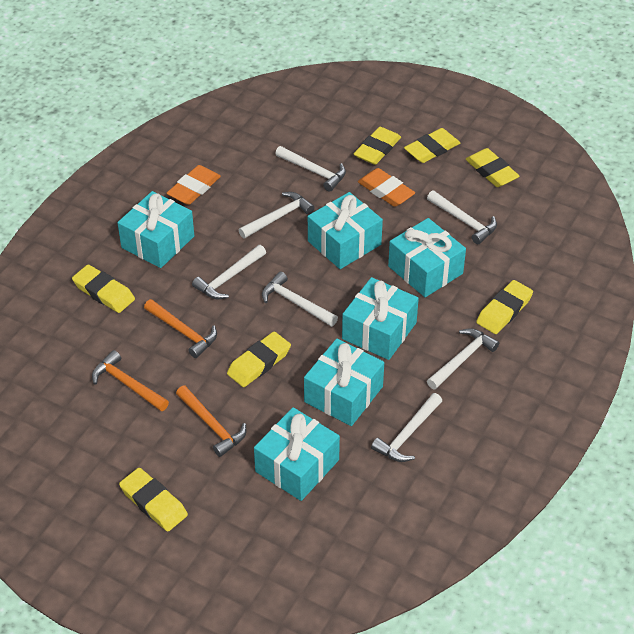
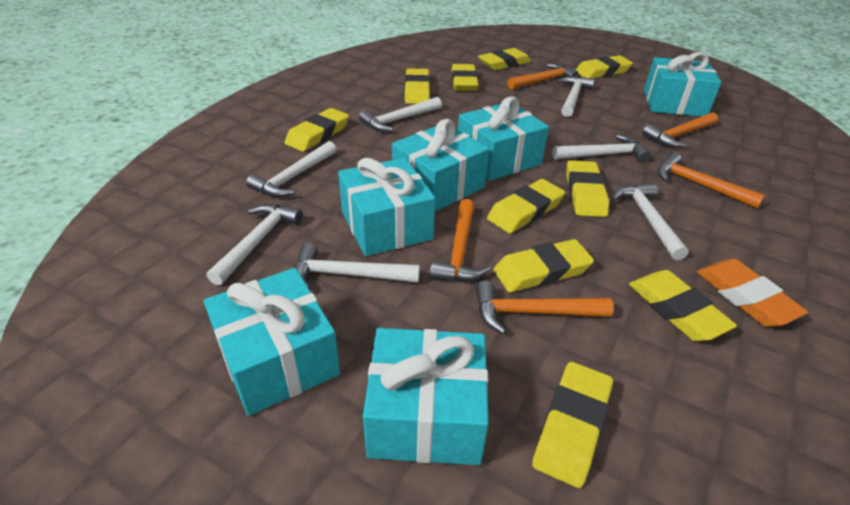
orange eraser: 2 -> 1
orange hammer: 3 -> 5
yellow eraser: 7 -> 10

